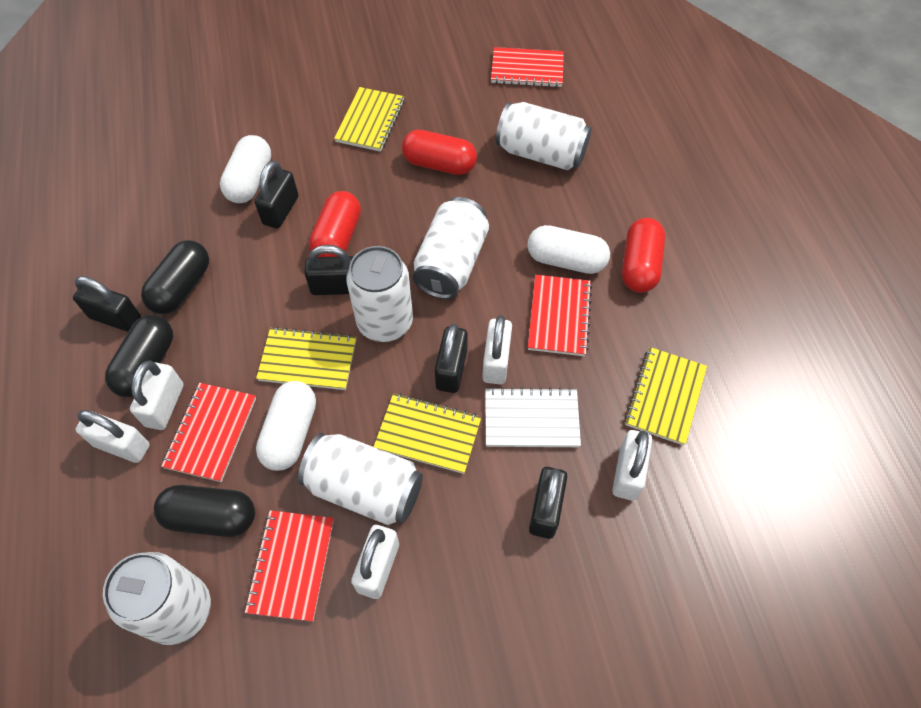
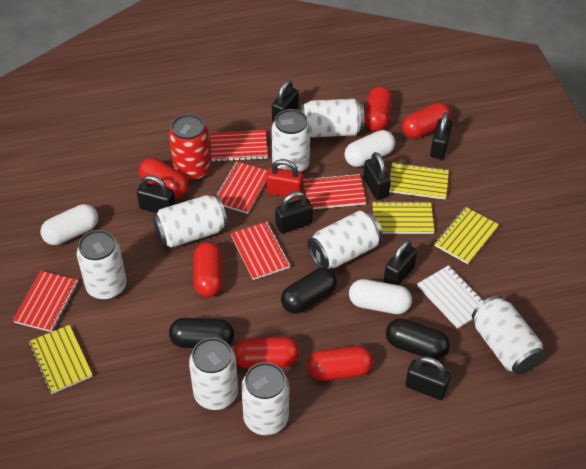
black padlock: 5 -> 7
red can: 0 -> 1
red capsule: 3 -> 6
red notebook: 4 -> 5
red padlock: 0 -> 1
white can: 5 -> 8
white padlock: 5 -> 0

